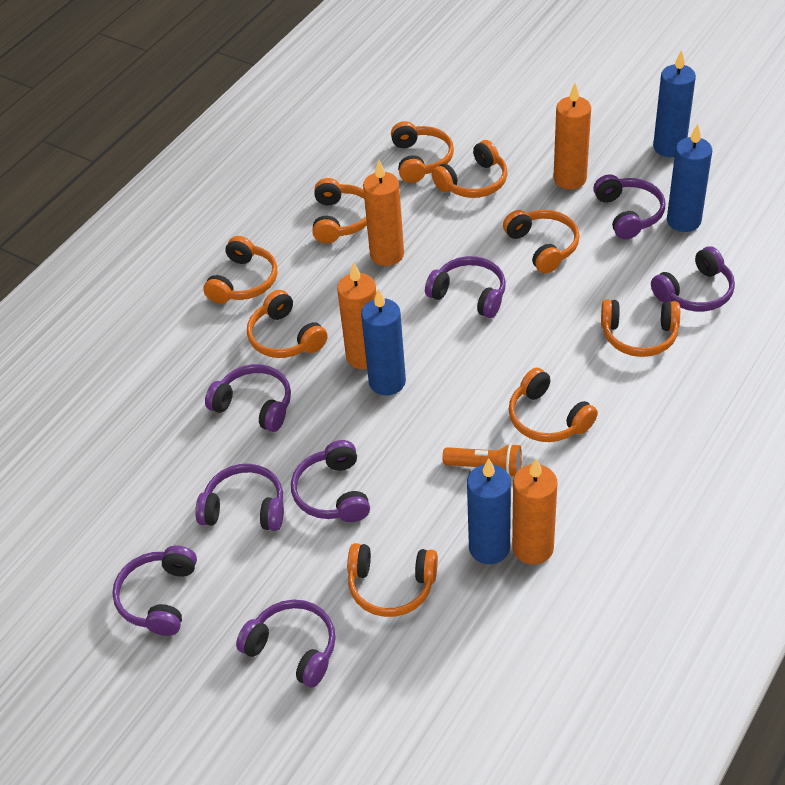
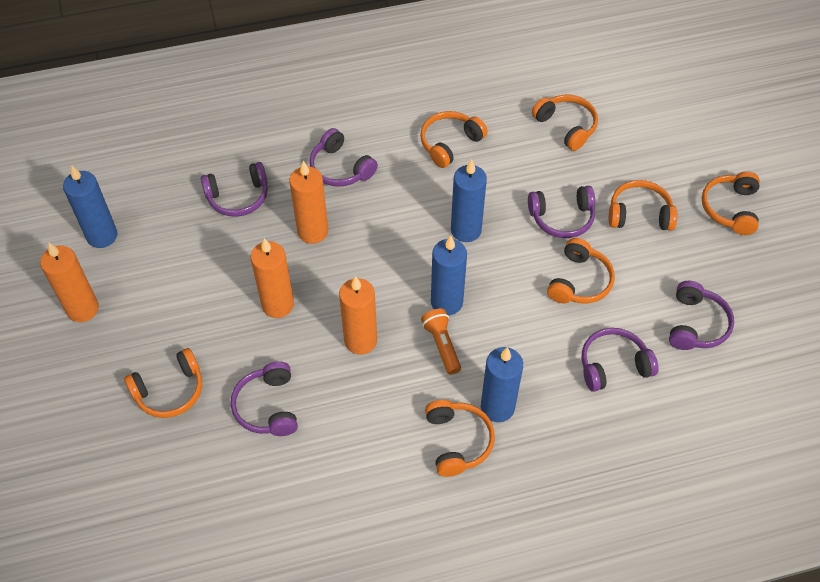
orange headphones: 9 -> 7
purple headphones: 8 -> 6

